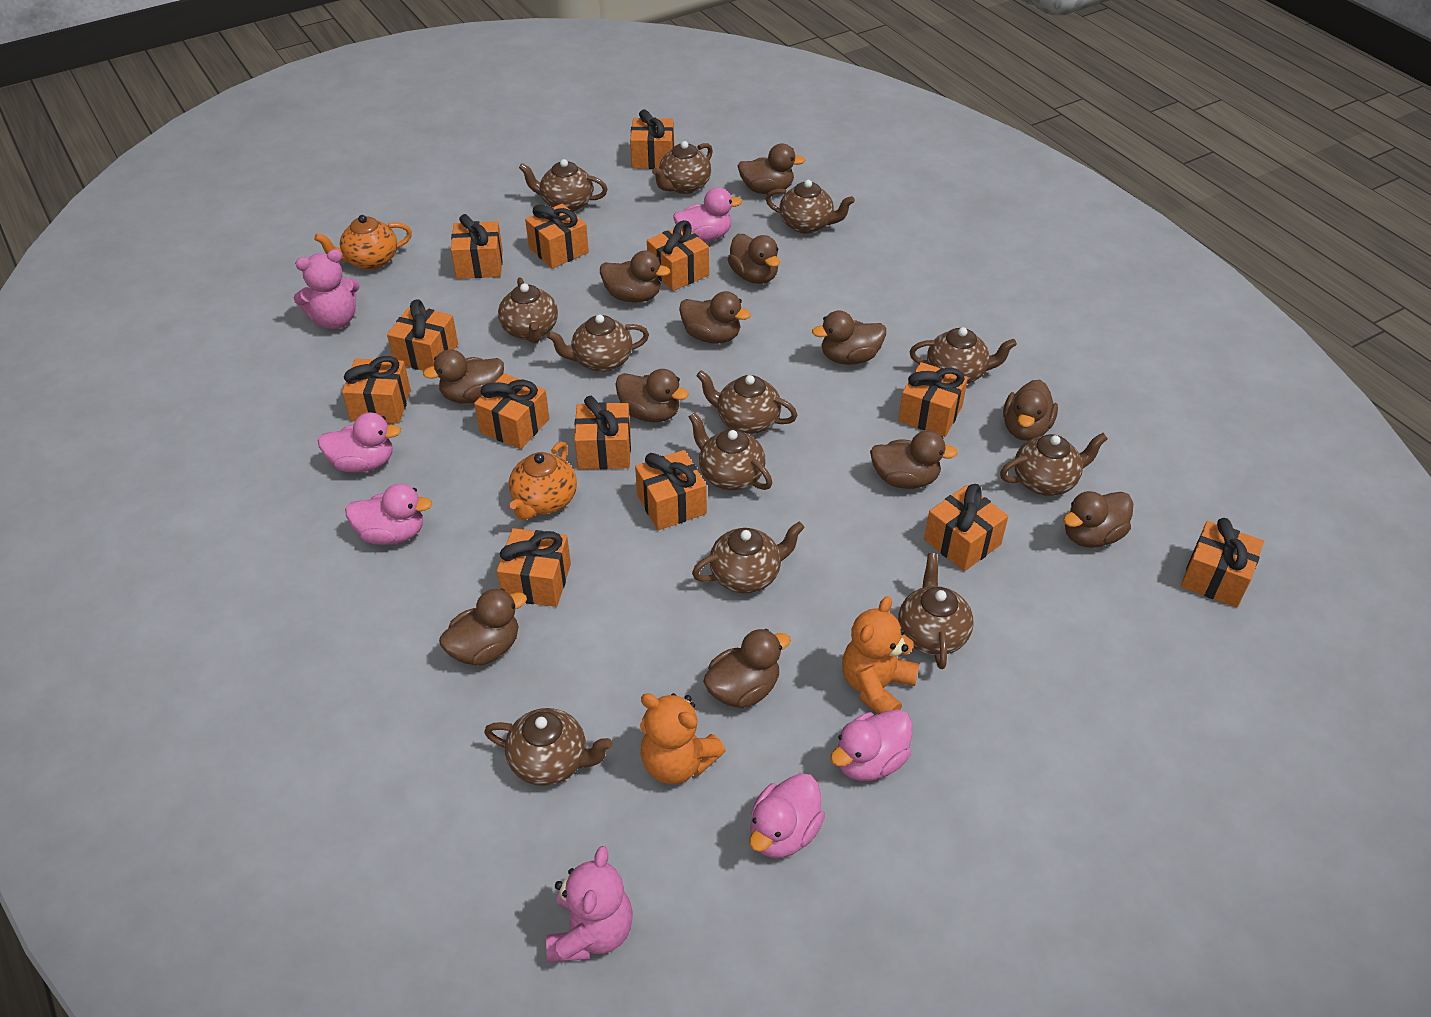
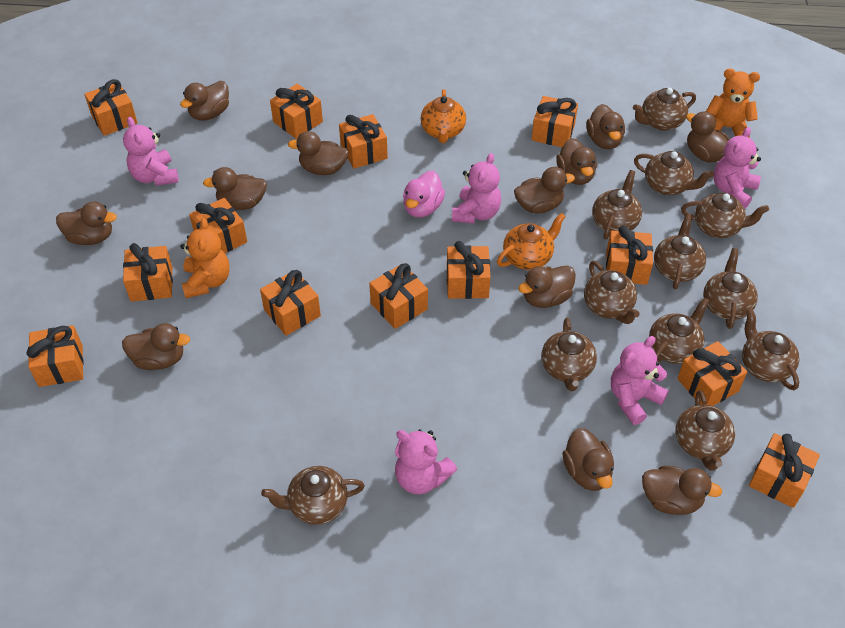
pink duck: 5 -> 1
pink teddy bear: 2 -> 5

